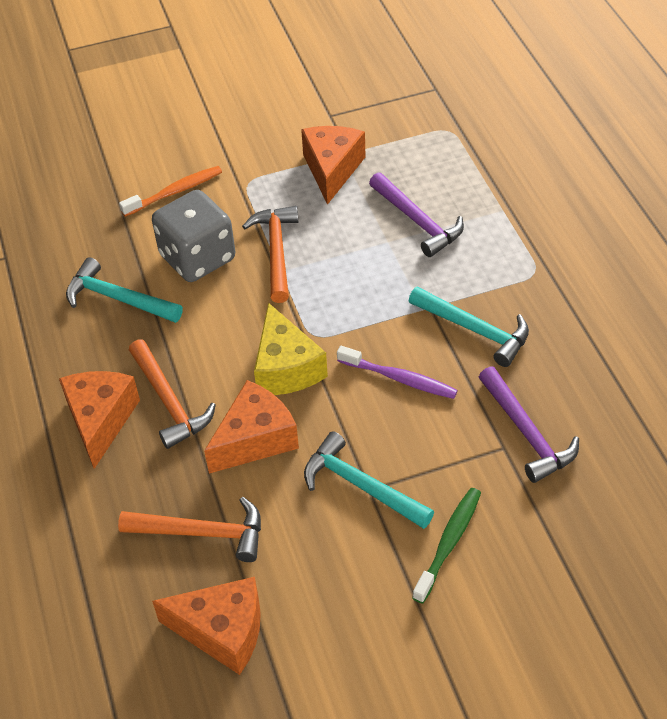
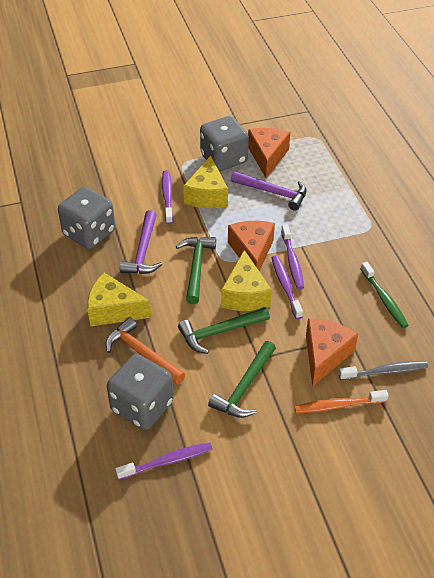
green hammer: 0 -> 3
grey dice: 1 -> 3
grey toothbrush: 0 -> 1
orange cheese: 4 -> 3
orange hammer: 3 -> 1
purple toothbrush: 1 -> 4
turquoise hammer: 3 -> 0
yellow cheese: 1 -> 3

